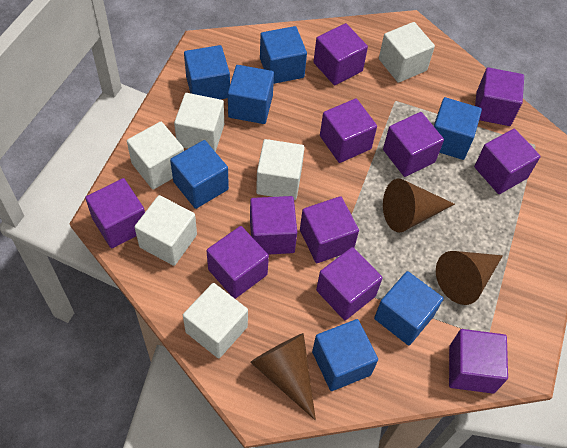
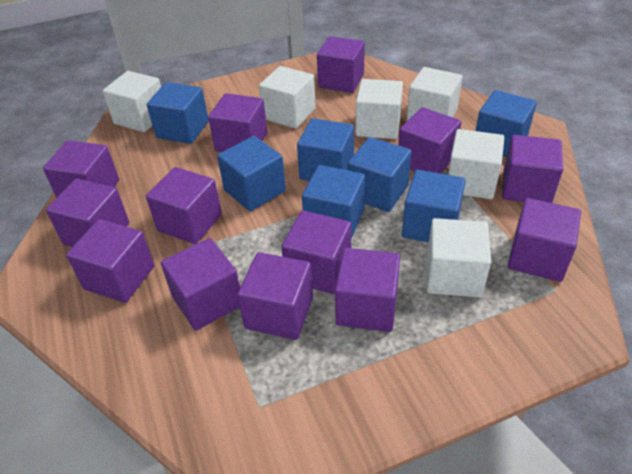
brown cone: 3 -> 0
purple cube: 11 -> 13

